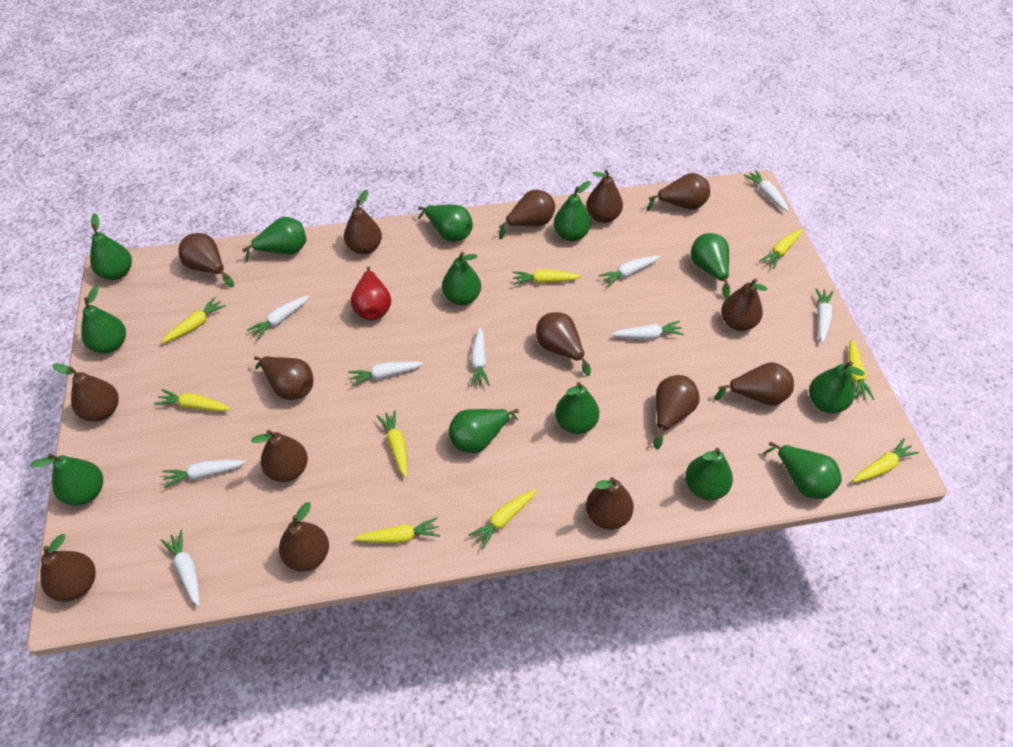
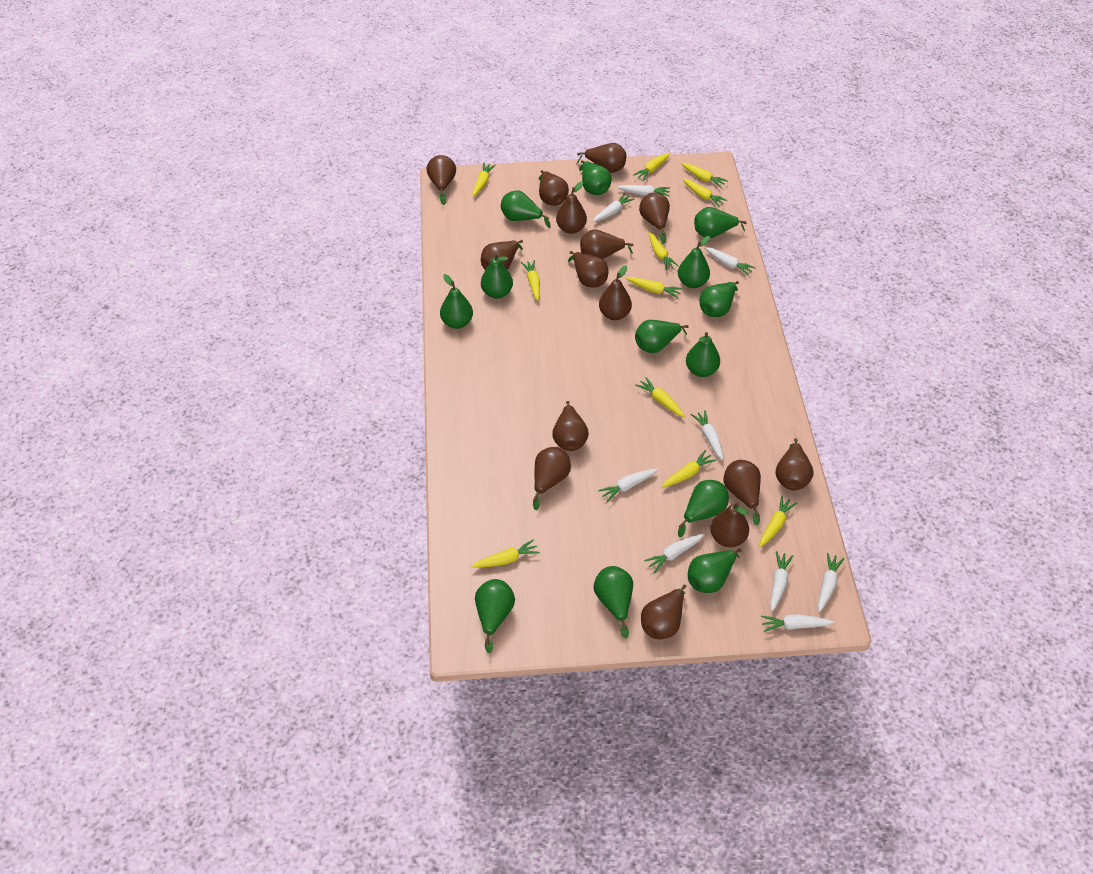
red pear: 1 -> 0
yellow carrot: 9 -> 11

